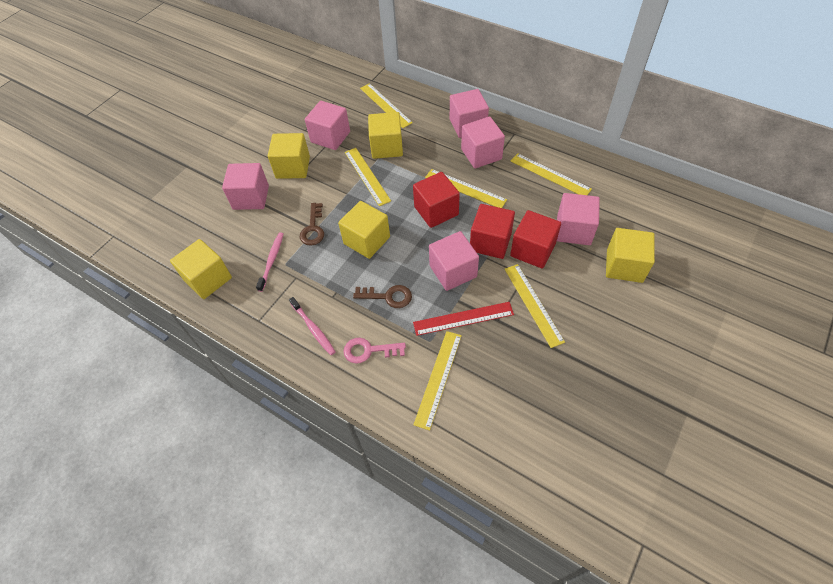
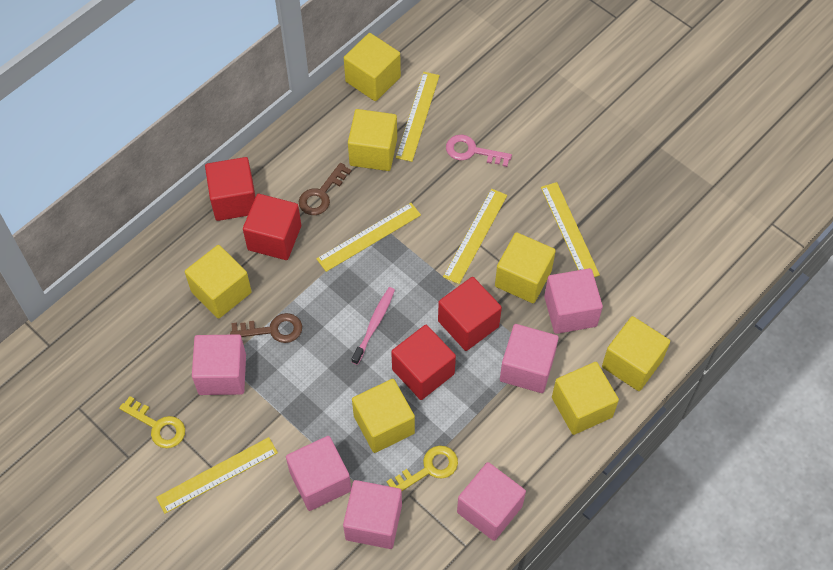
pink toothbrush: 2 -> 1
red cube: 3 -> 4
red ruler: 1 -> 0
yellow cube: 5 -> 7
yellow key: 0 -> 2
yellow ruler: 6 -> 5

